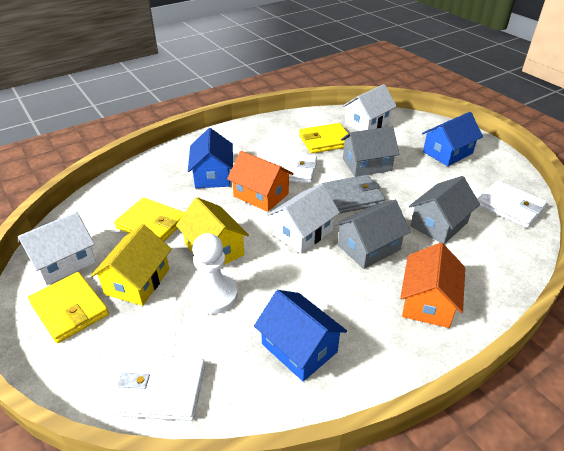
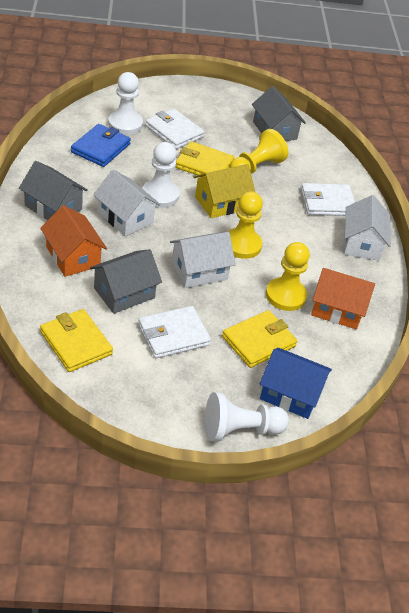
blue house: 3 -> 1
blue wallet: 0 -> 1
grey wallet: 1 -> 0
white pawn: 1 -> 3
yellow house: 2 -> 1
yellow pawn: 0 -> 3

